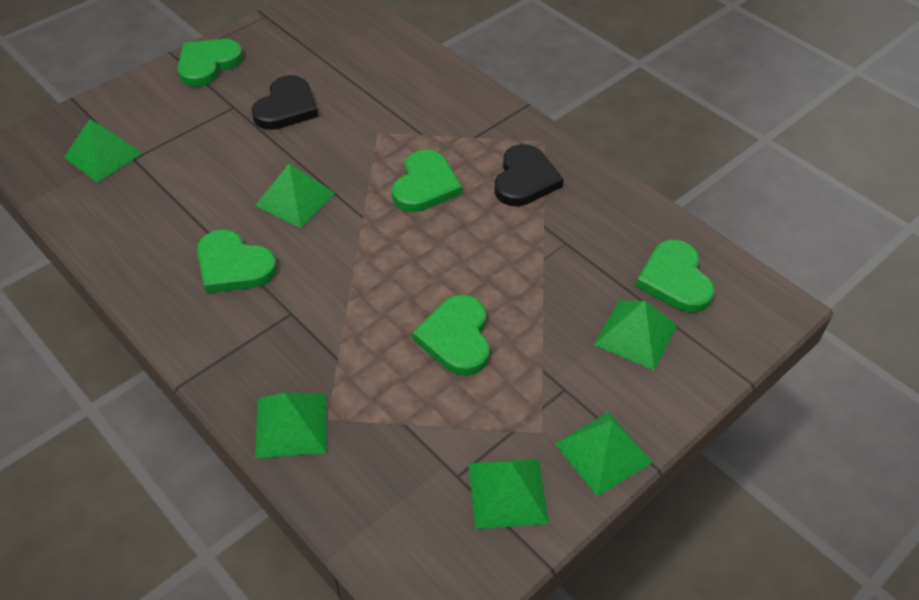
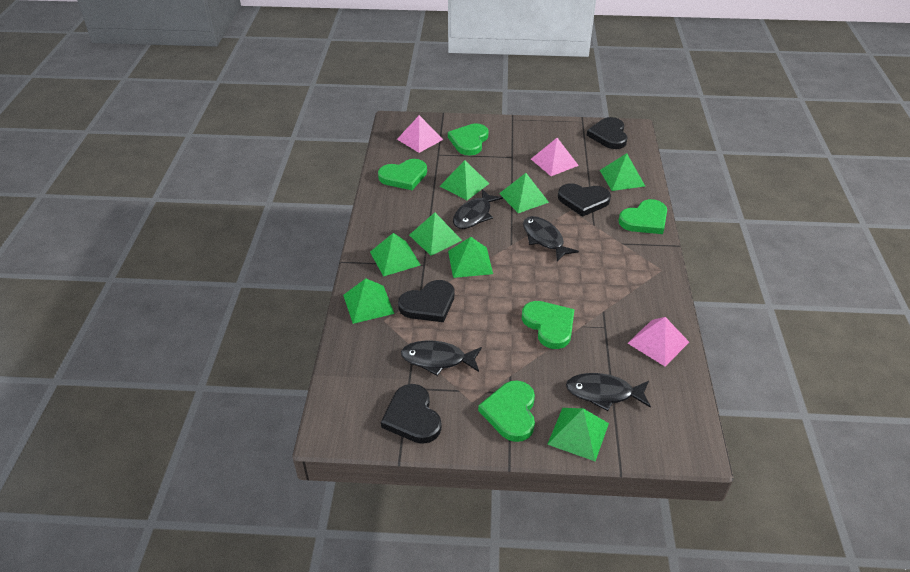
black fish: 0 -> 4
black heart: 2 -> 4
green pyramid: 6 -> 8
pink pyramid: 0 -> 3

